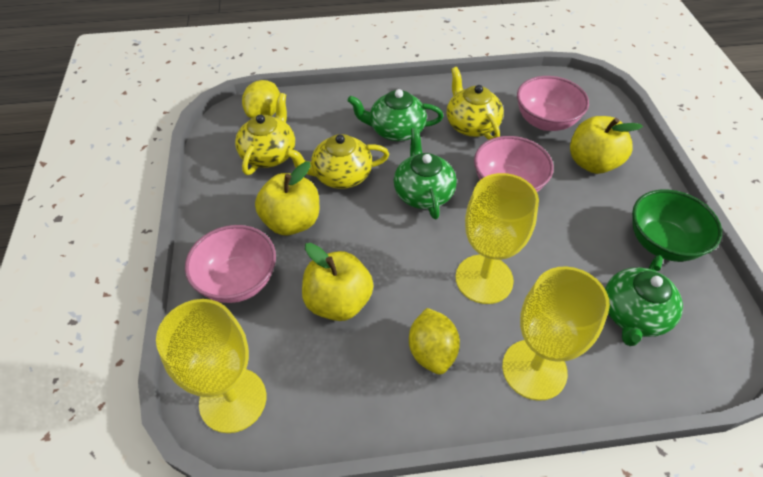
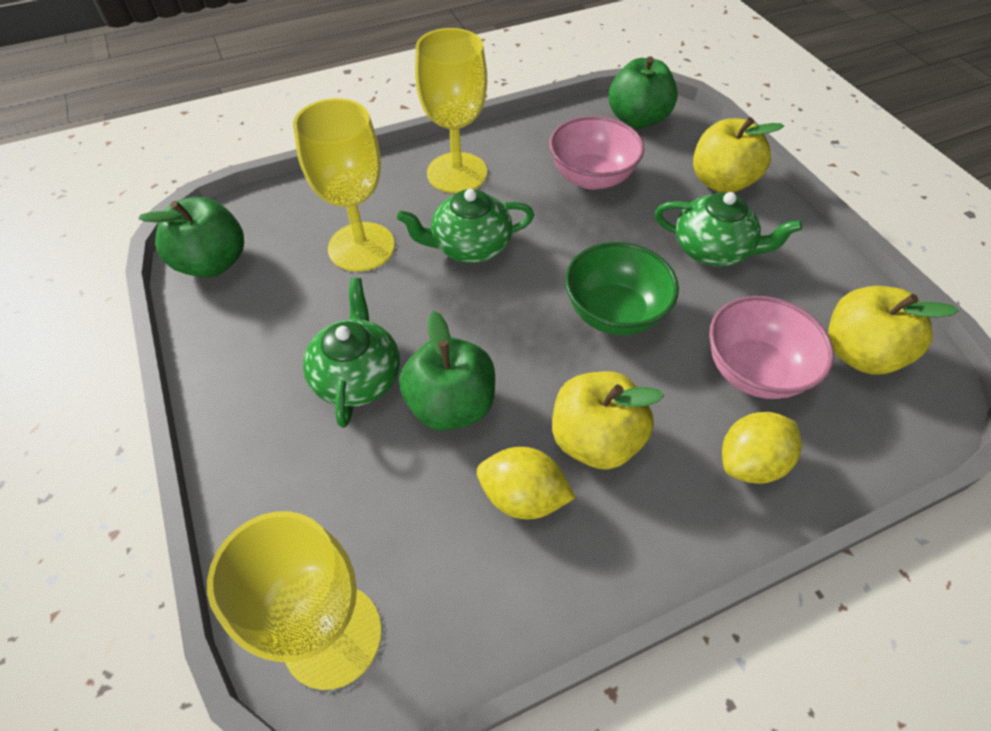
green apple: 0 -> 3
pink bowl: 3 -> 2
yellow teapot: 3 -> 0

